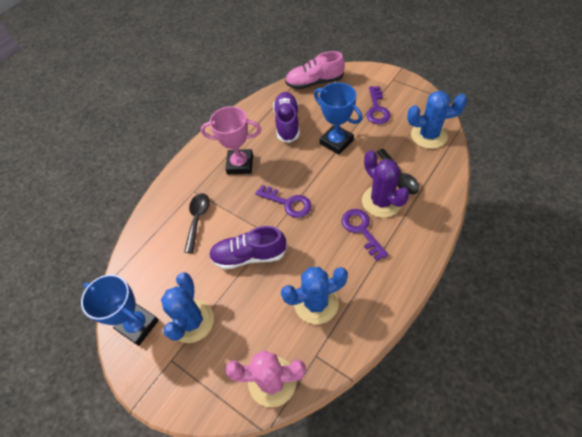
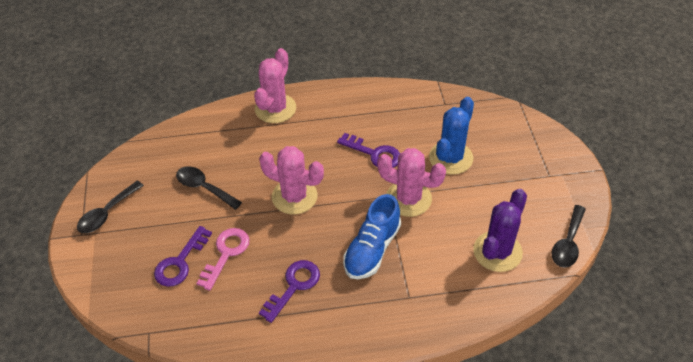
black spoon: 2 -> 3
blue cactus: 3 -> 1
blue shoe: 0 -> 1
blue trophy: 2 -> 0
pink cactus: 1 -> 3
pink key: 0 -> 1
pink shoe: 1 -> 0
pink trophy: 1 -> 0
purple shoe: 2 -> 0

